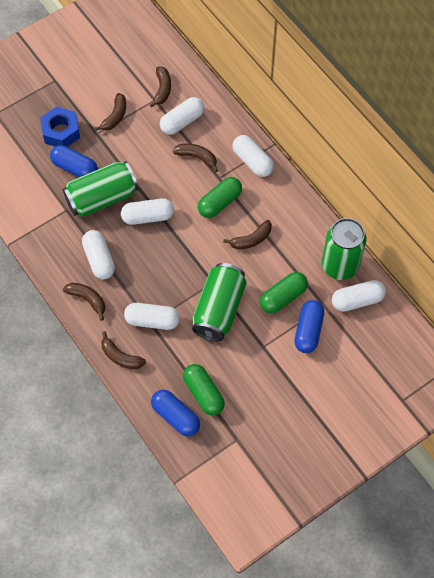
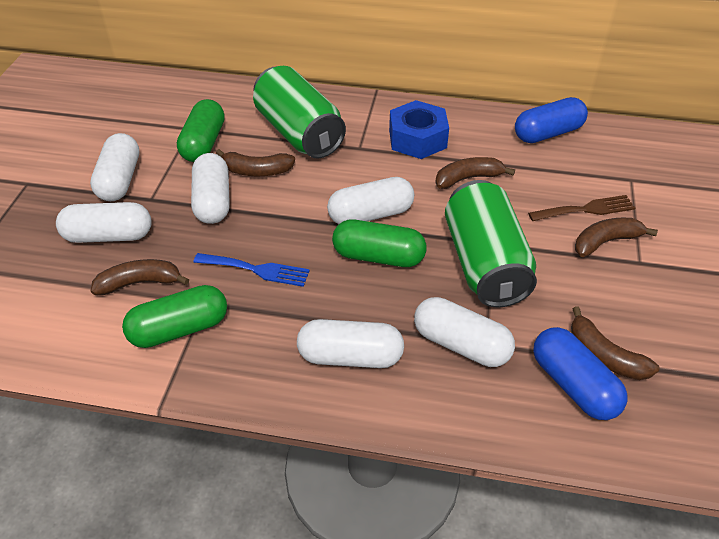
blue capsule: 3 -> 2
blue fork: 0 -> 1
brown banana: 6 -> 5
brown fork: 0 -> 1
green can: 3 -> 2

